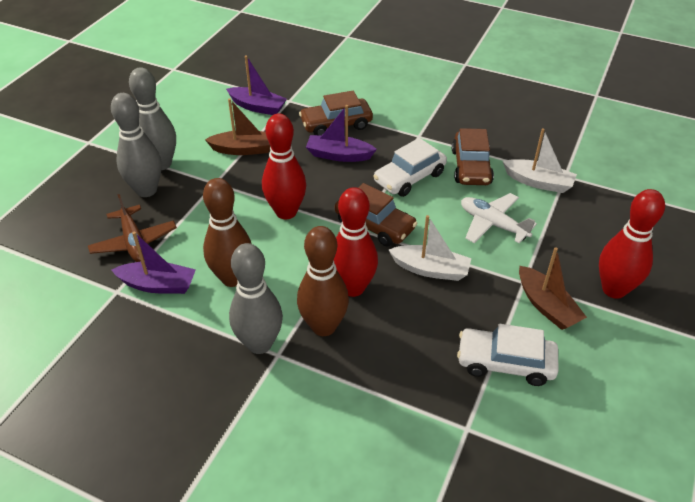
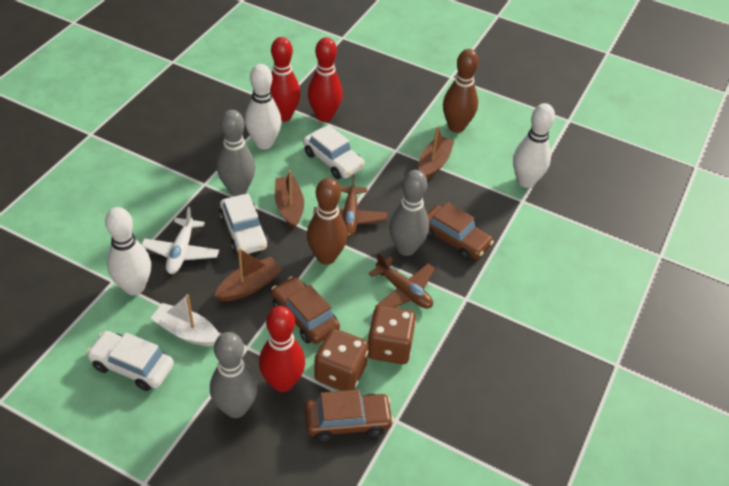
brown boat: 2 -> 3
brown dice: 0 -> 2
brown plane: 1 -> 2
purple boat: 3 -> 0
white boat: 2 -> 1
white bowling pin: 0 -> 3
white car: 2 -> 3

